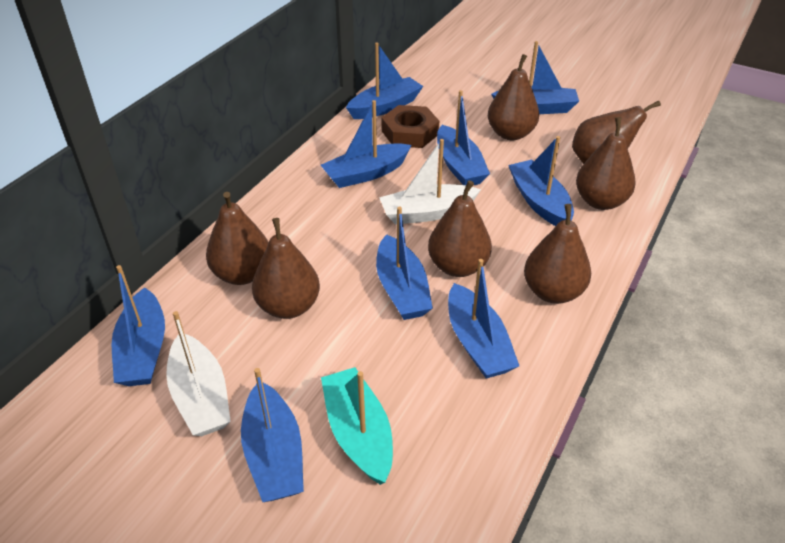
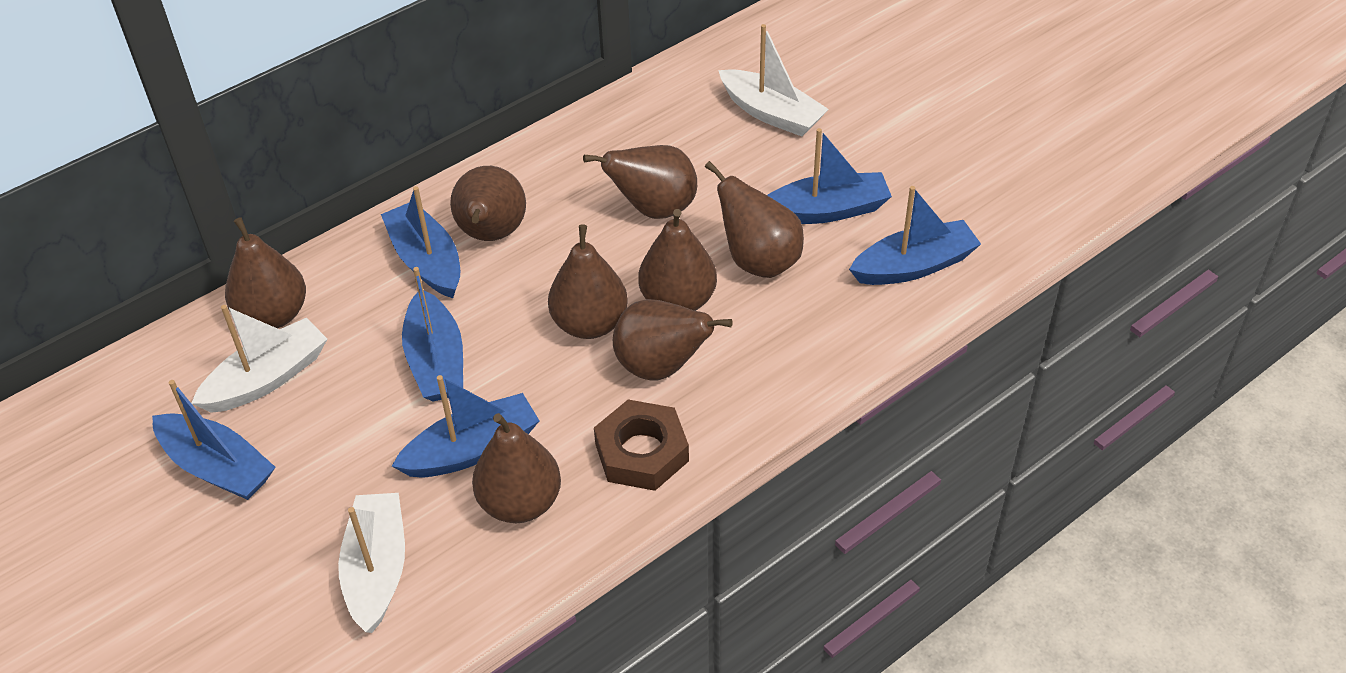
blue boat: 9 -> 6
brown pear: 7 -> 8
turquoise boat: 1 -> 0
white boat: 2 -> 3

